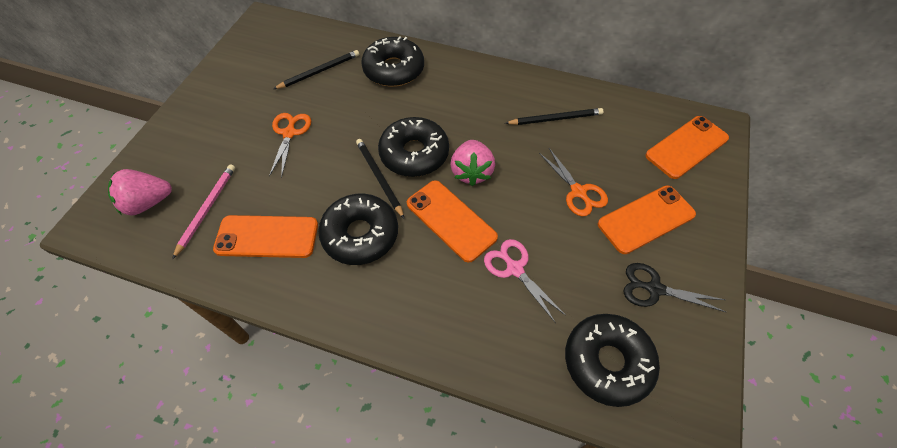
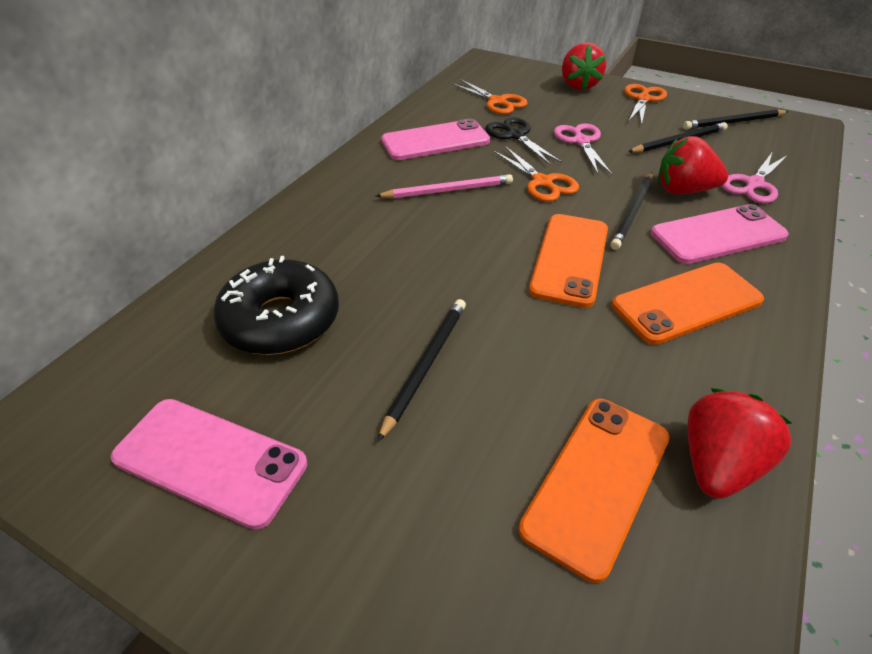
black donut: 4 -> 1
black pencil: 3 -> 4
orange phone: 4 -> 3
orange scissors: 2 -> 3
pink phone: 0 -> 3
pink scissors: 1 -> 2
pink strawberry: 2 -> 0
red strawberry: 0 -> 3

